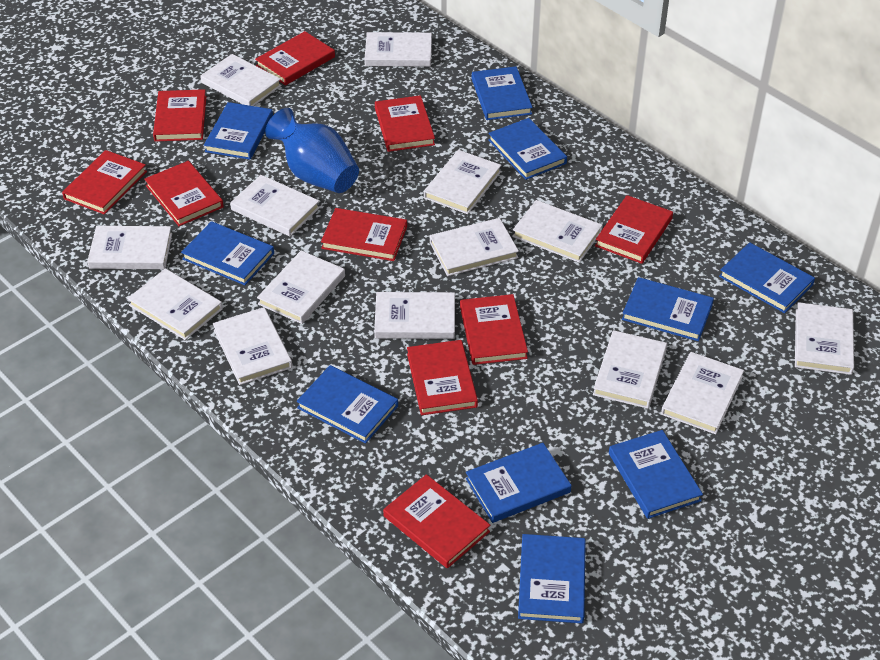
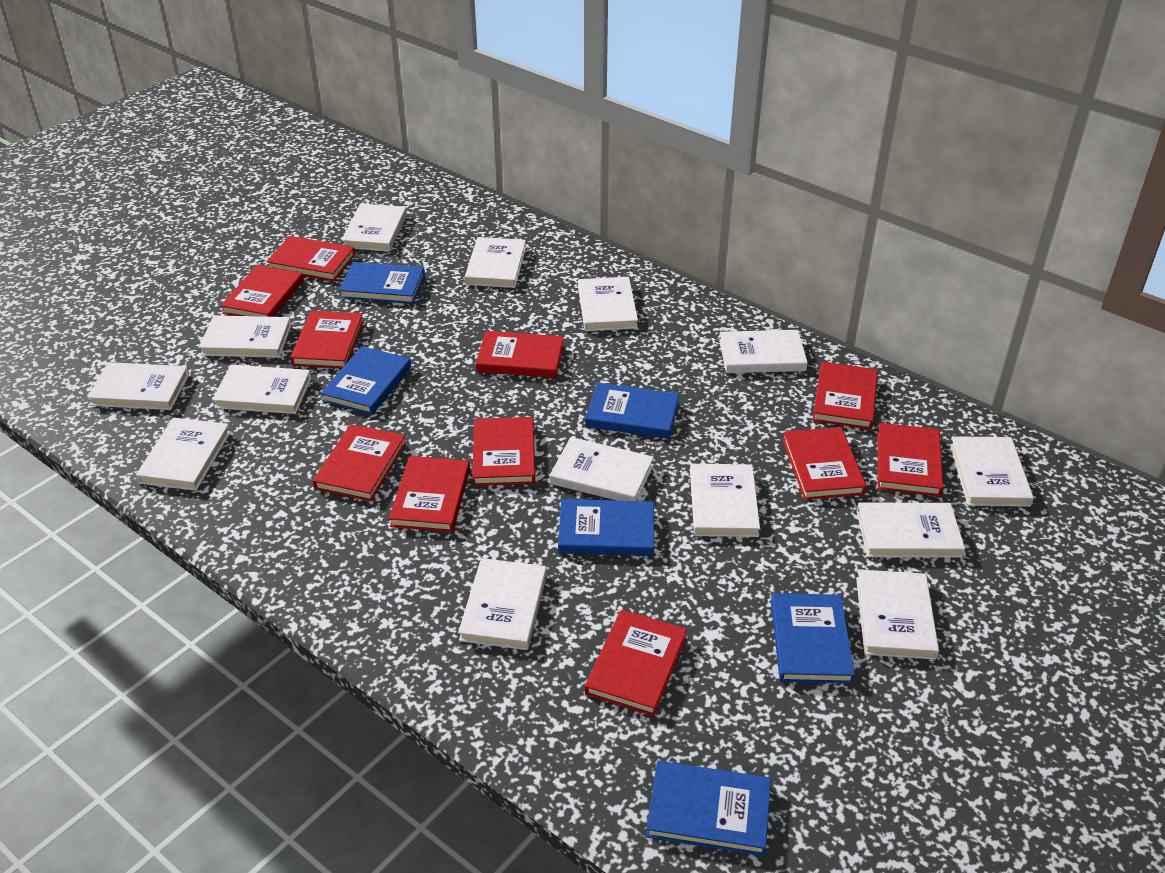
blue book: 10 -> 6
blue vase: 1 -> 0
red book: 10 -> 11

